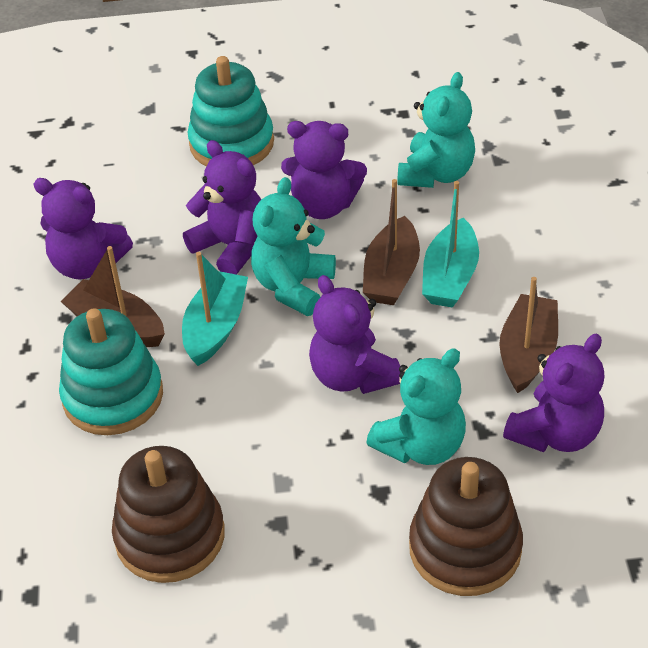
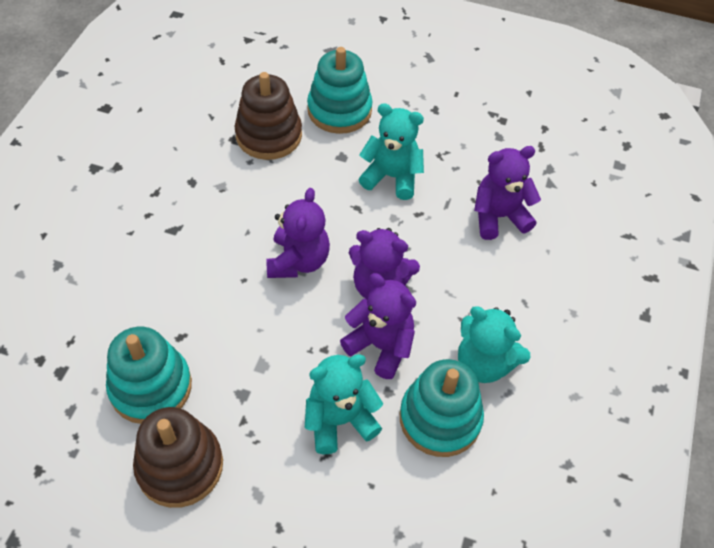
brown boat: 3 -> 0
purple teddy bear: 5 -> 4
turquoise boat: 2 -> 0
turquoise stacking toy: 2 -> 3

